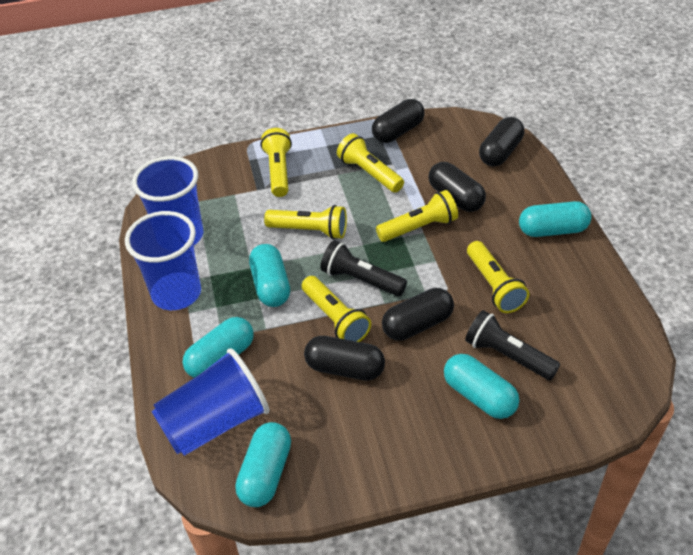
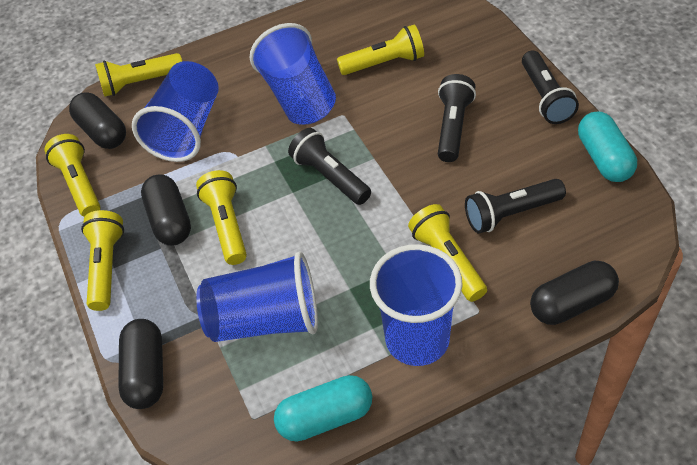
black capsule: 5 -> 4
black flashlight: 2 -> 4
blue cup: 3 -> 4
turquoise capsule: 5 -> 2

